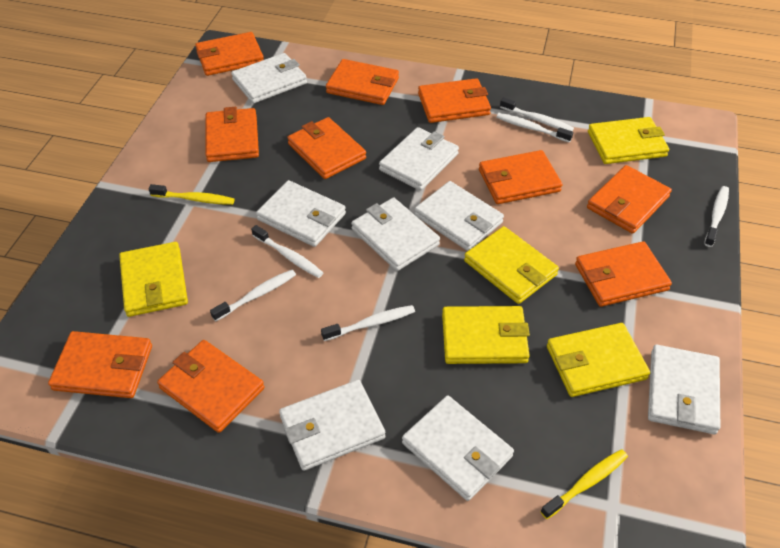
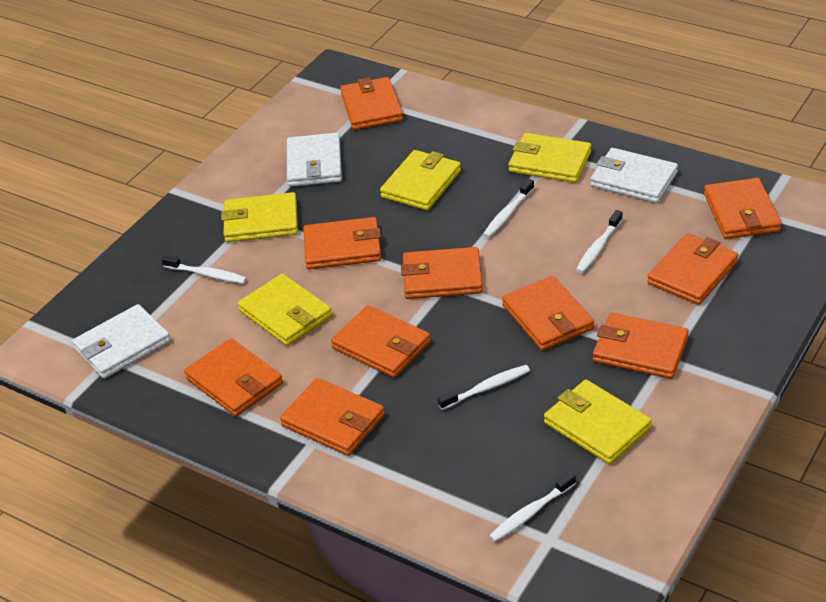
white toothbrush: 6 -> 5
white wallet: 8 -> 3
yellow toothbrush: 2 -> 0

